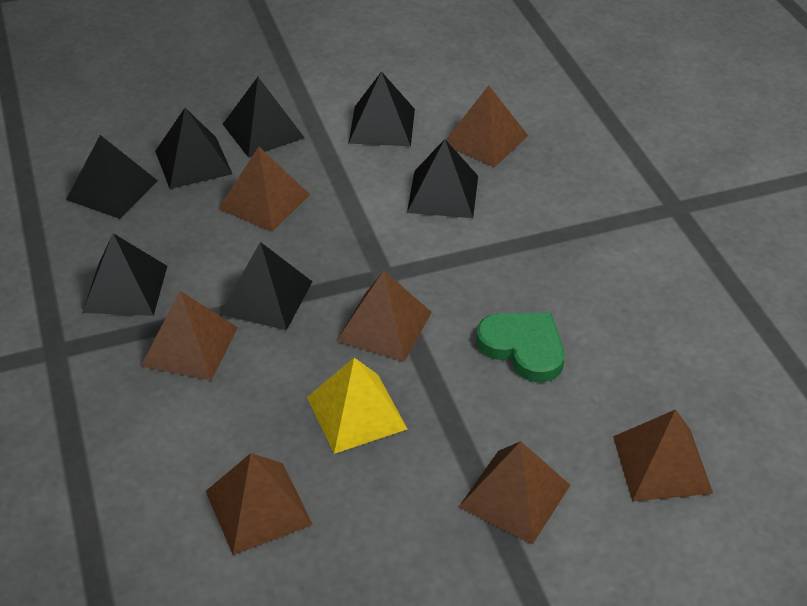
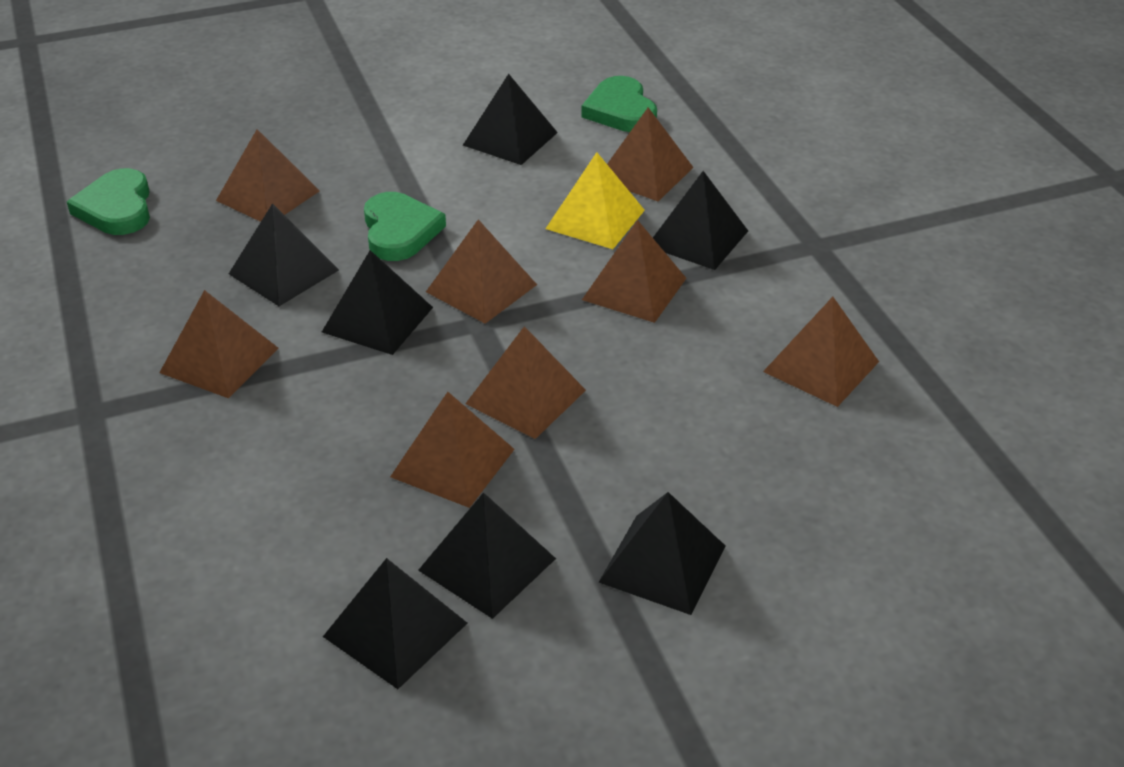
brown pyramid: 7 -> 8
green heart: 1 -> 3

